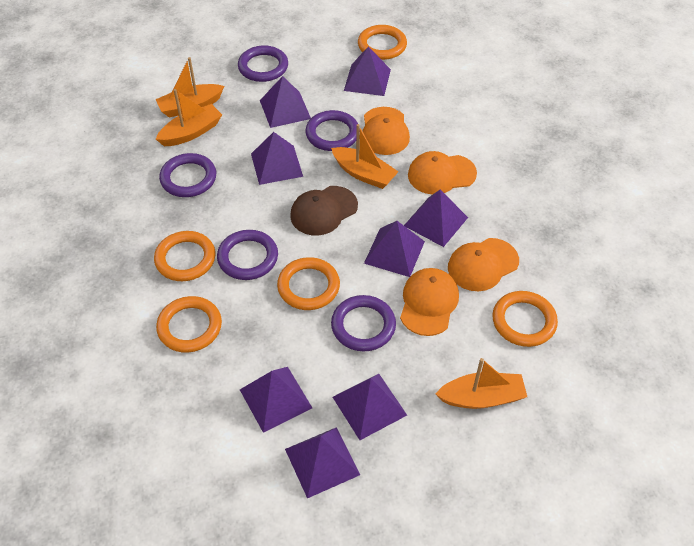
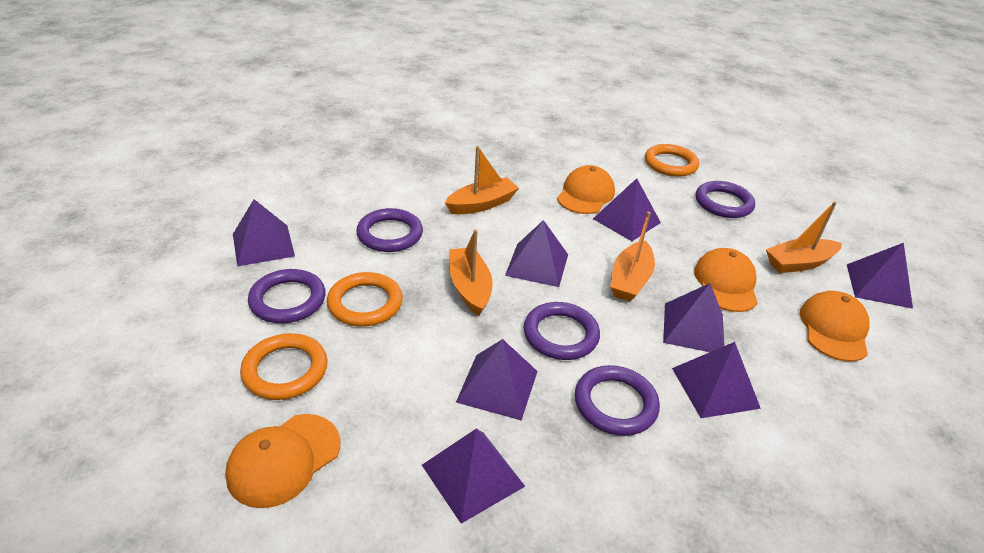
brown cap: 1 -> 0
orange ring: 5 -> 3

